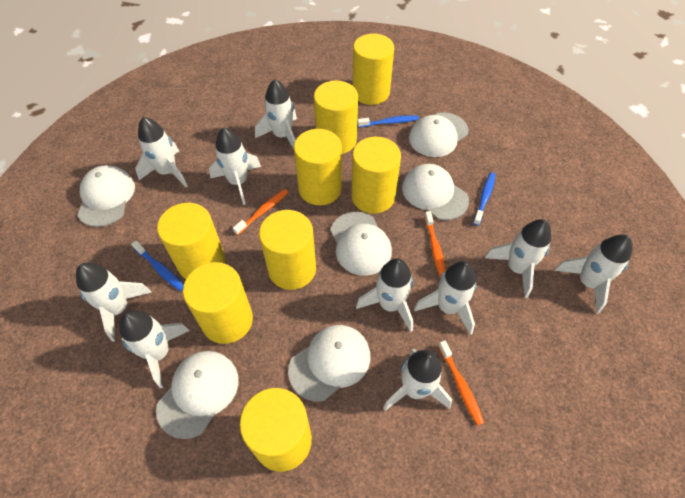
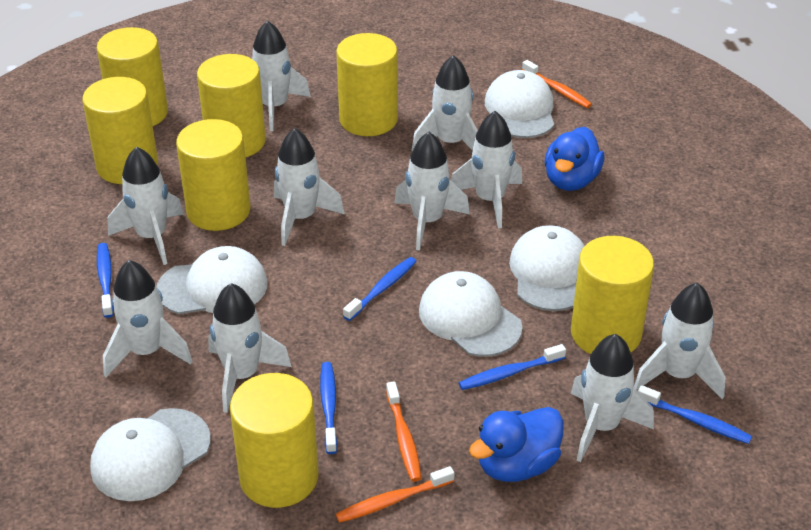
blue duck: 0 -> 2
blue toothbrush: 3 -> 5
white cap: 6 -> 5
yellow cylinder: 8 -> 7

